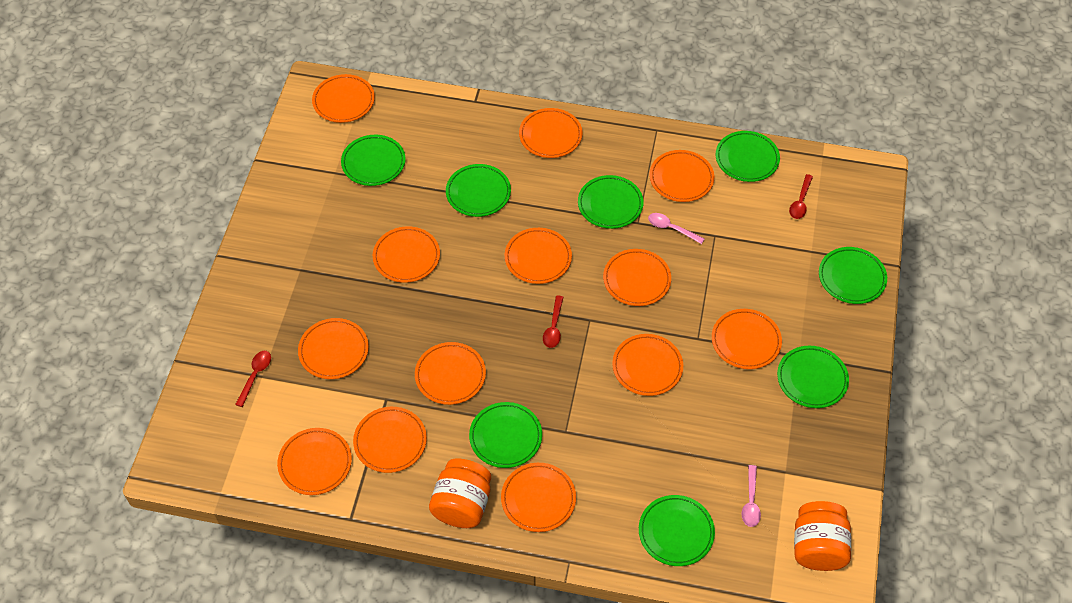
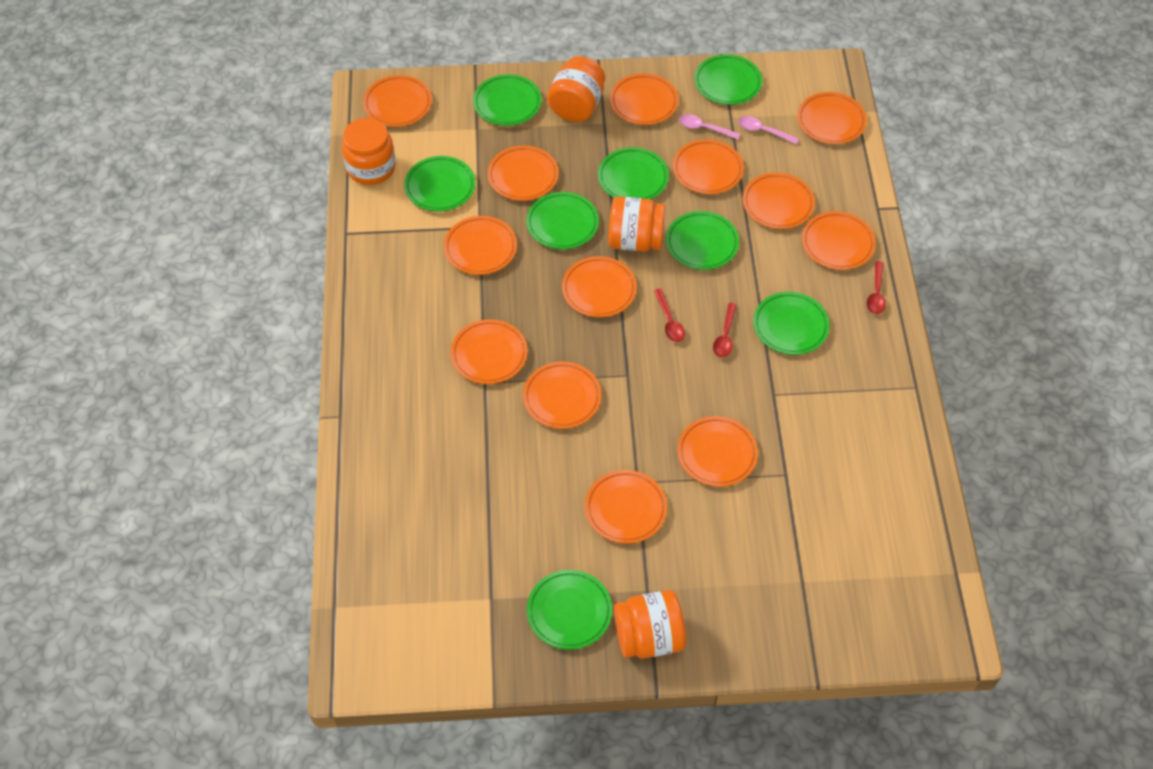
orange jar: 2 -> 4

